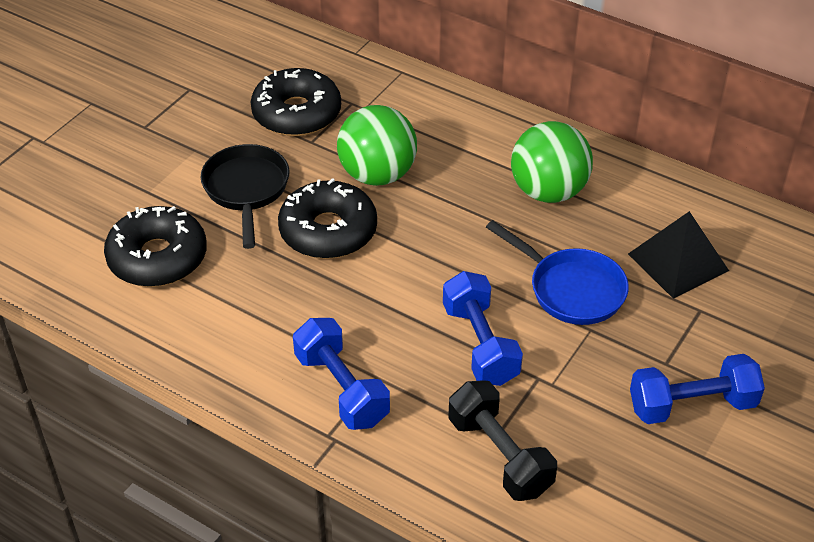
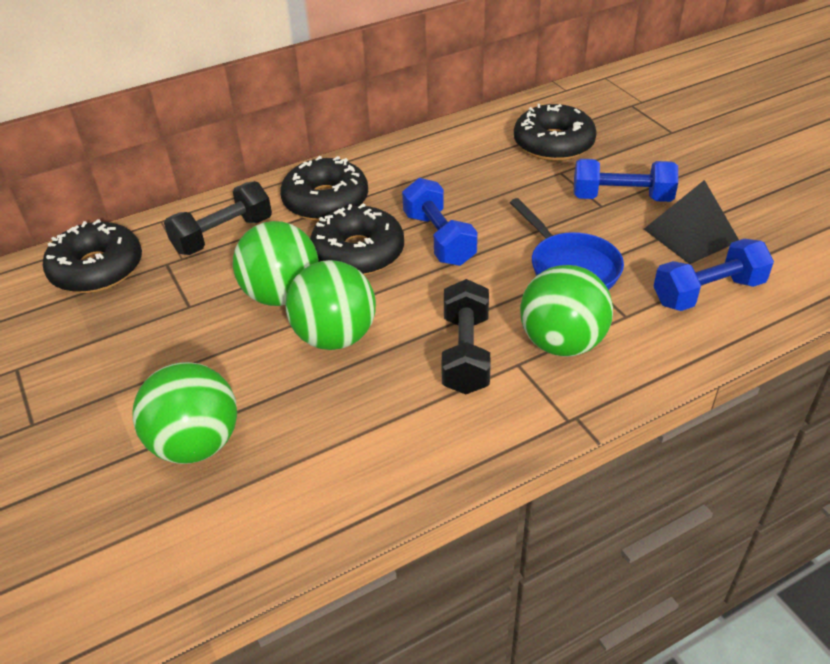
black donut: 3 -> 4
black dumbbell: 1 -> 2
black pan: 1 -> 0
green ball: 2 -> 4

